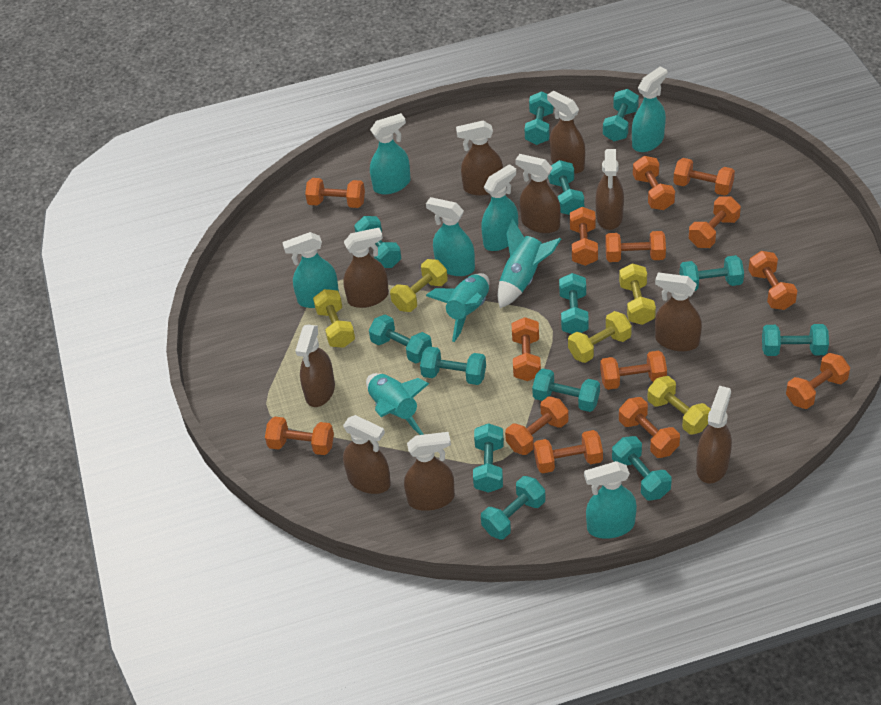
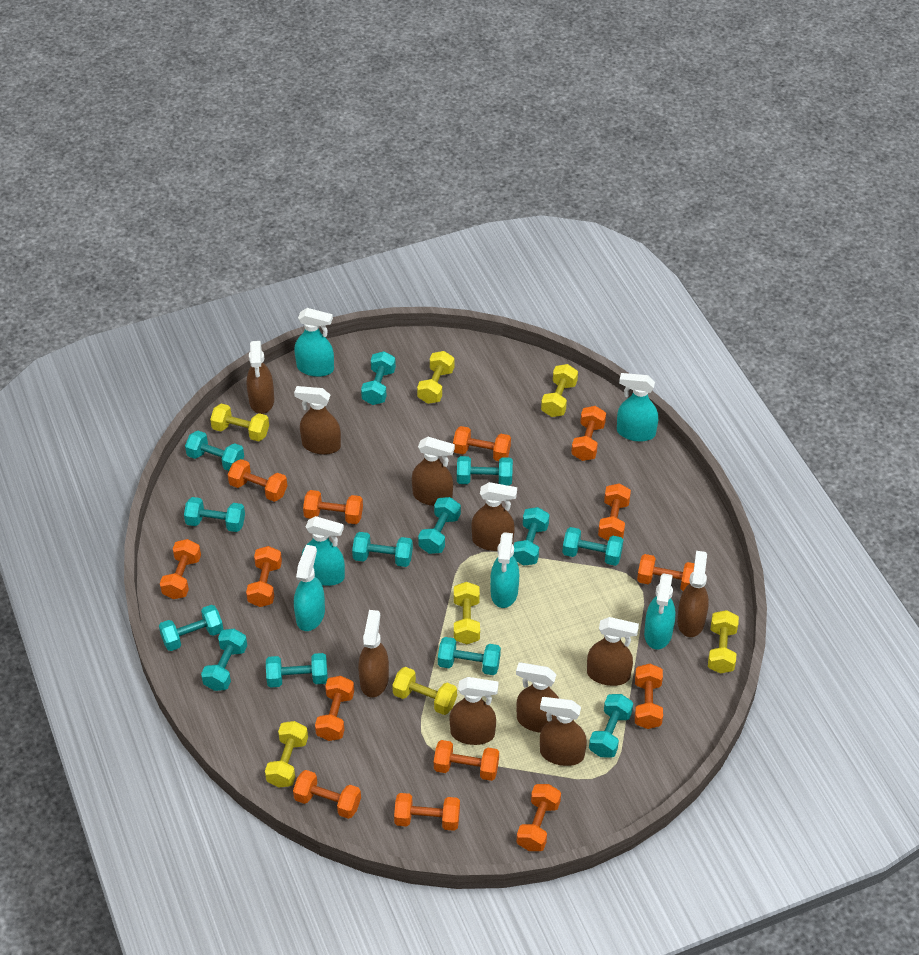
turquoise rocket: 3 -> 0
yellow dumbbell: 5 -> 7

